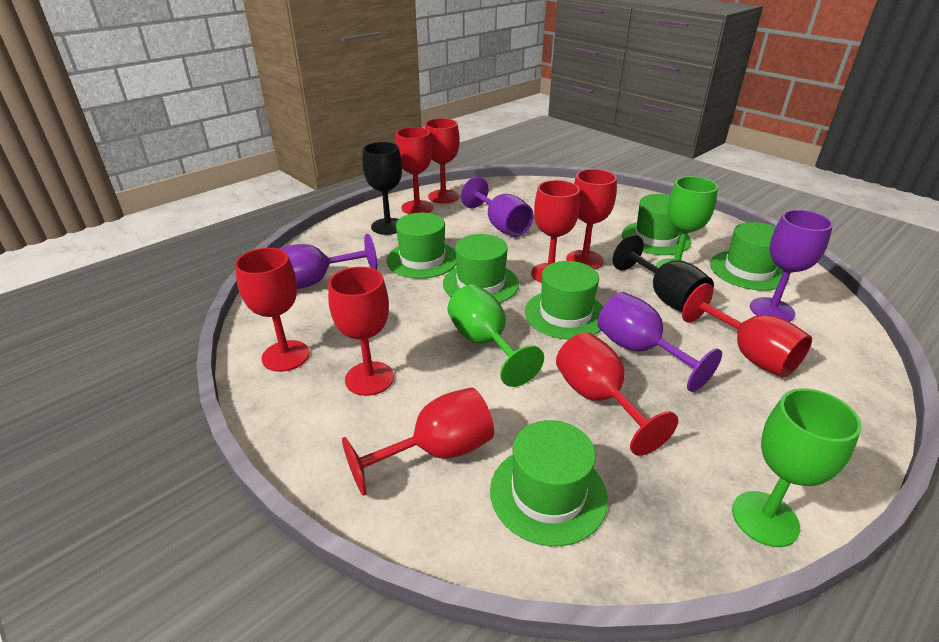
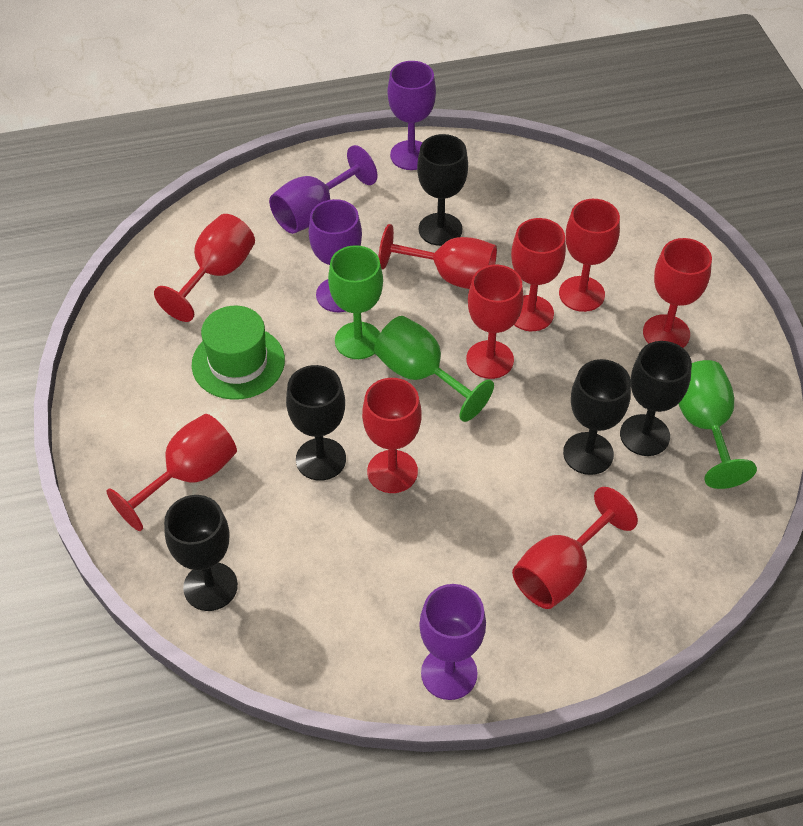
black goblet: 2 -> 5
green hat: 6 -> 1

